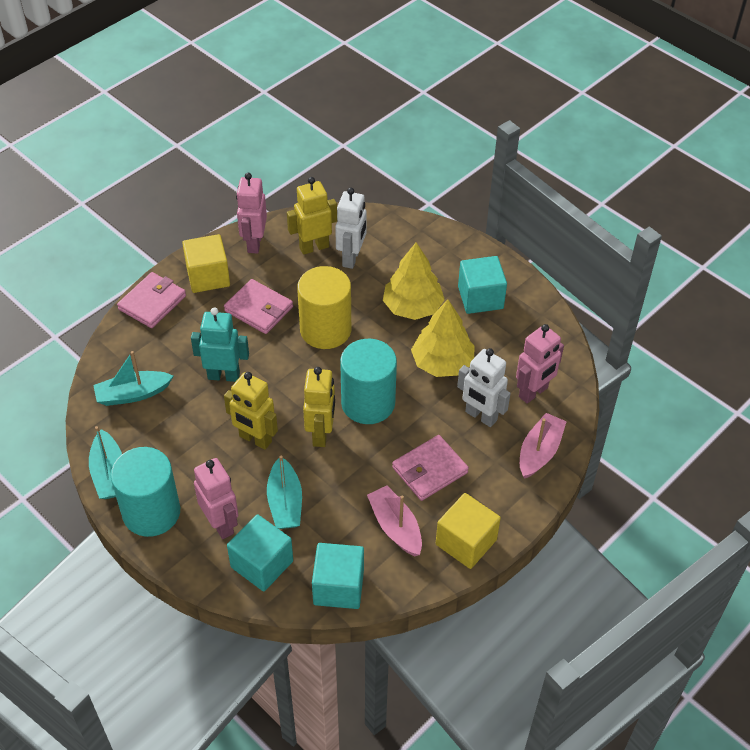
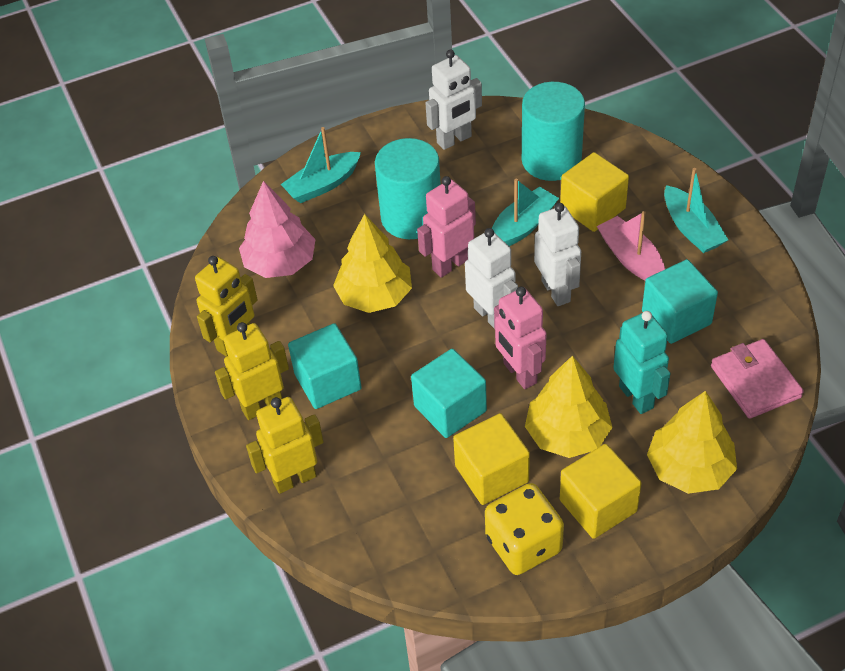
pink boat: 2 -> 1
pink robot: 3 -> 2
pink tree: 0 -> 1
pink wallet: 3 -> 1
white robot: 2 -> 3
yellow cube: 2 -> 3
yellow cylinder: 1 -> 0
yellow dice: 0 -> 1
yellow tree: 2 -> 3

